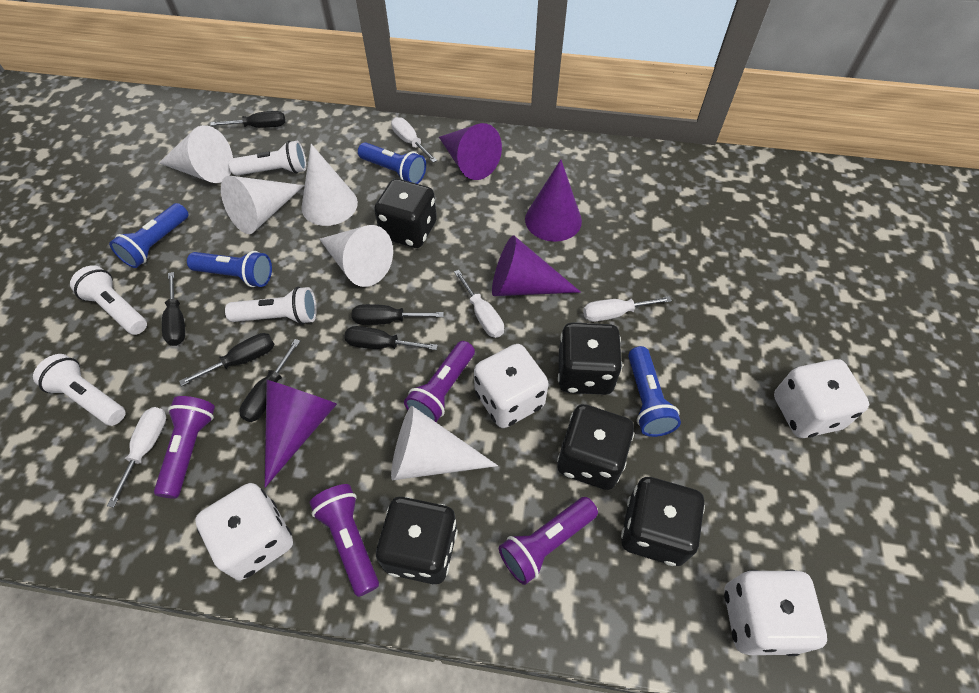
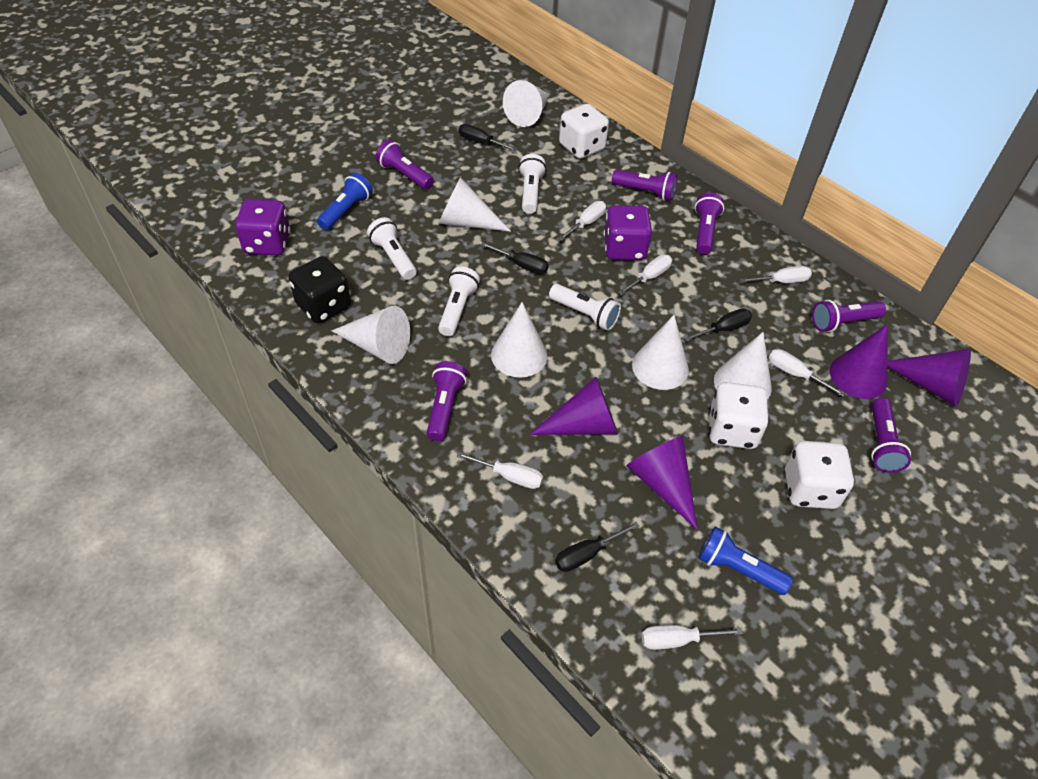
black dice: 5 -> 1
black screwdriver: 6 -> 4
blue flashlight: 4 -> 2
purple dice: 0 -> 2
purple flashlight: 4 -> 6
white cone: 5 -> 6
white dice: 4 -> 3
white screwdriver: 4 -> 6

